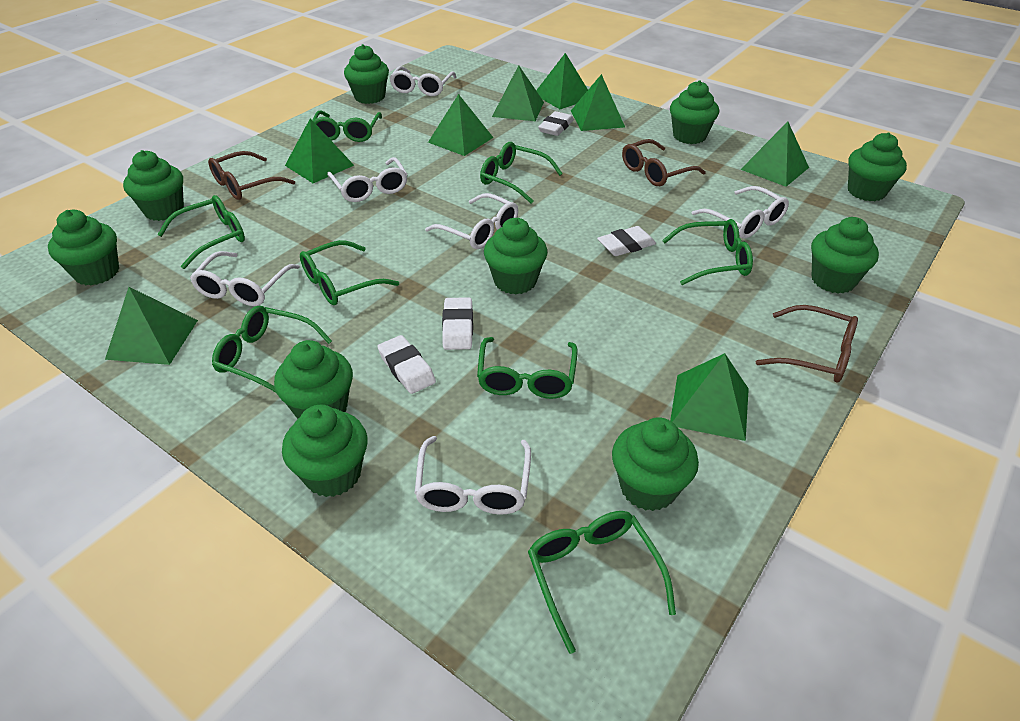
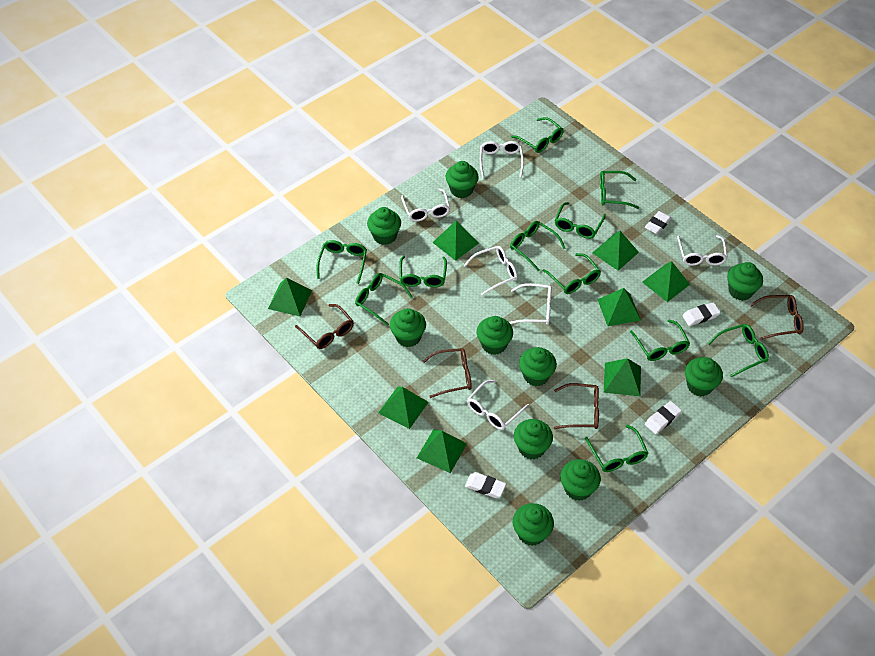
brown glasses: 3 -> 4
green glasses: 8 -> 11

